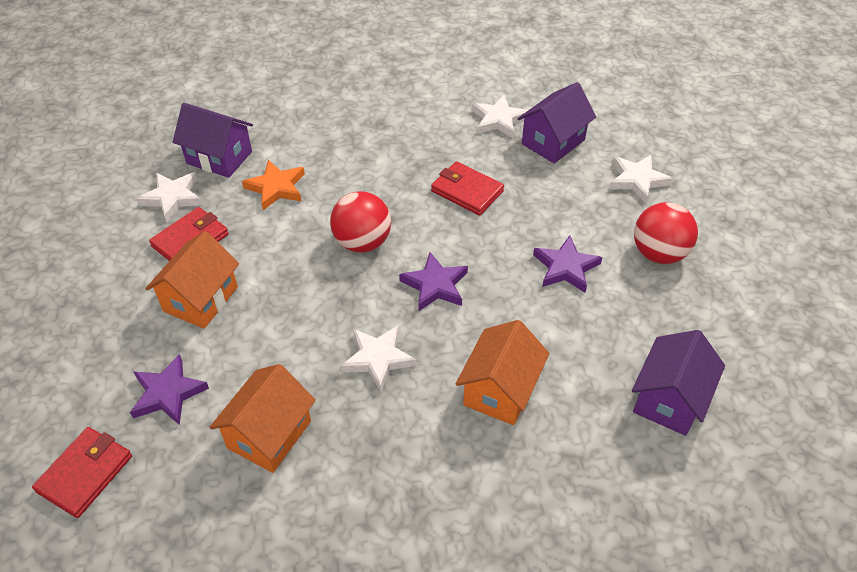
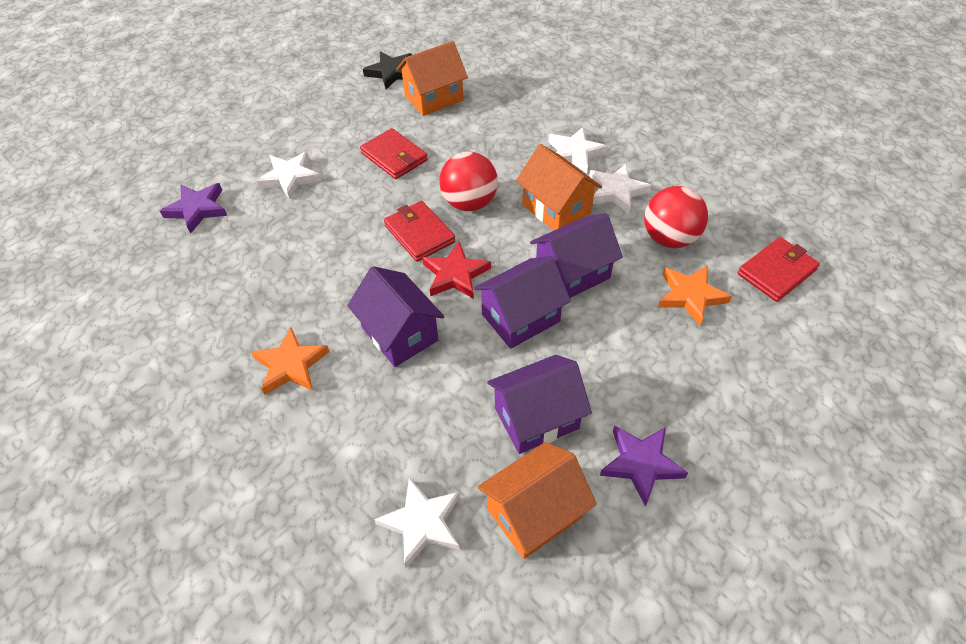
black star: 0 -> 1
orange star: 1 -> 2
purple house: 3 -> 4
purple star: 3 -> 2
red star: 0 -> 1

